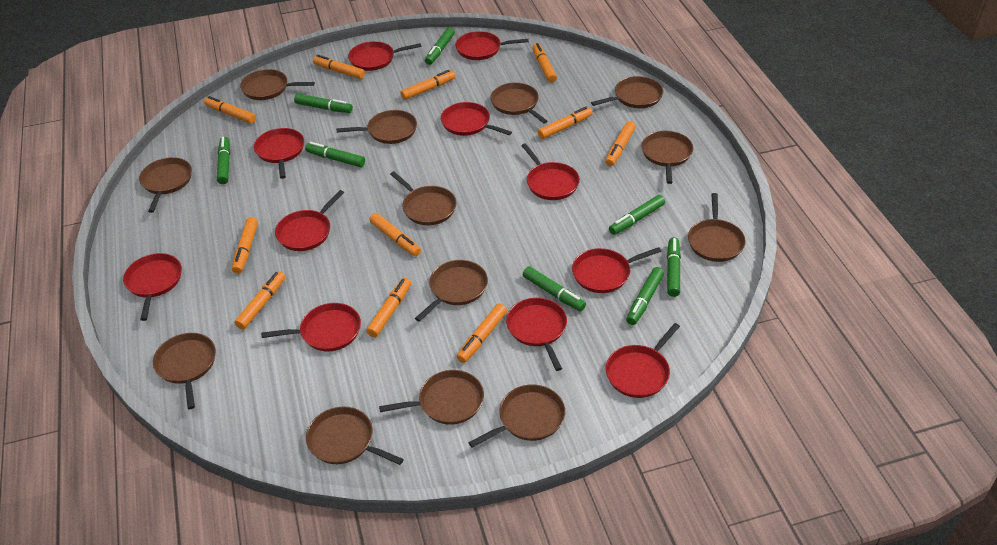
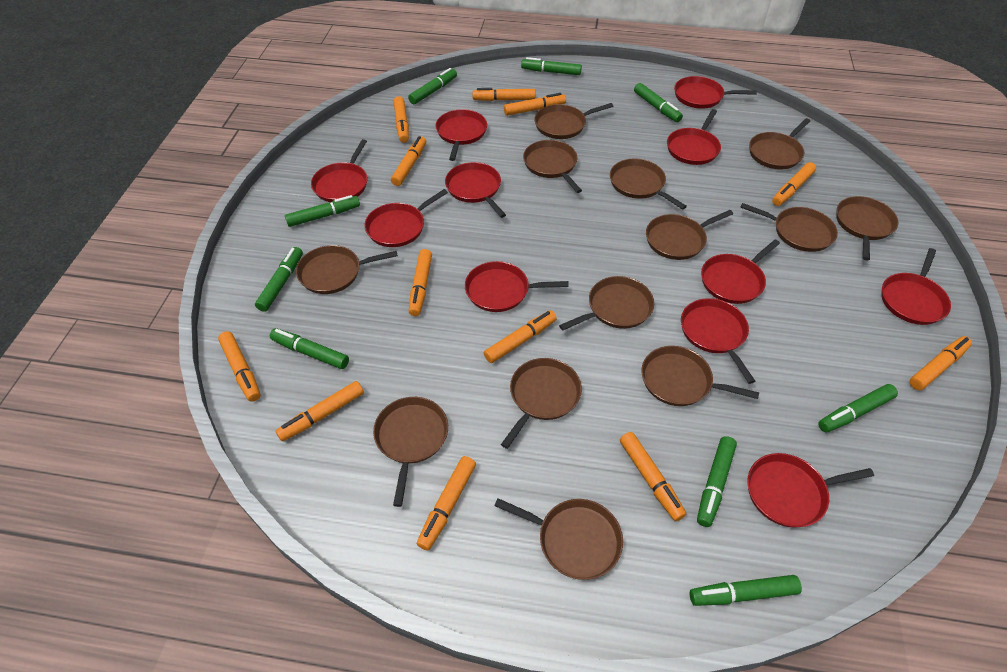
green marker: 8 -> 9
orange marker: 11 -> 12

